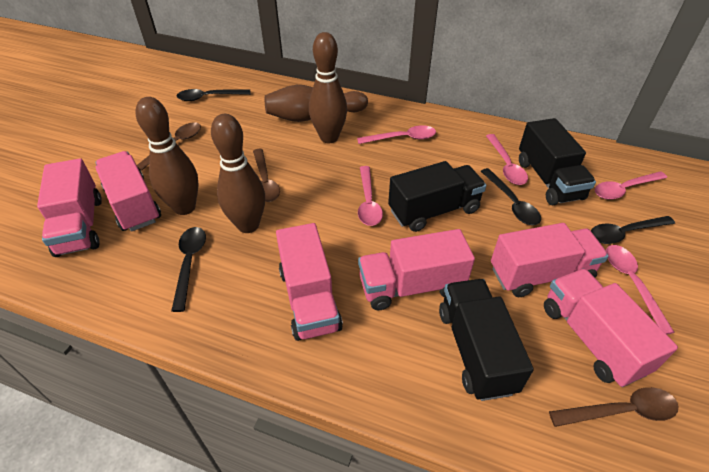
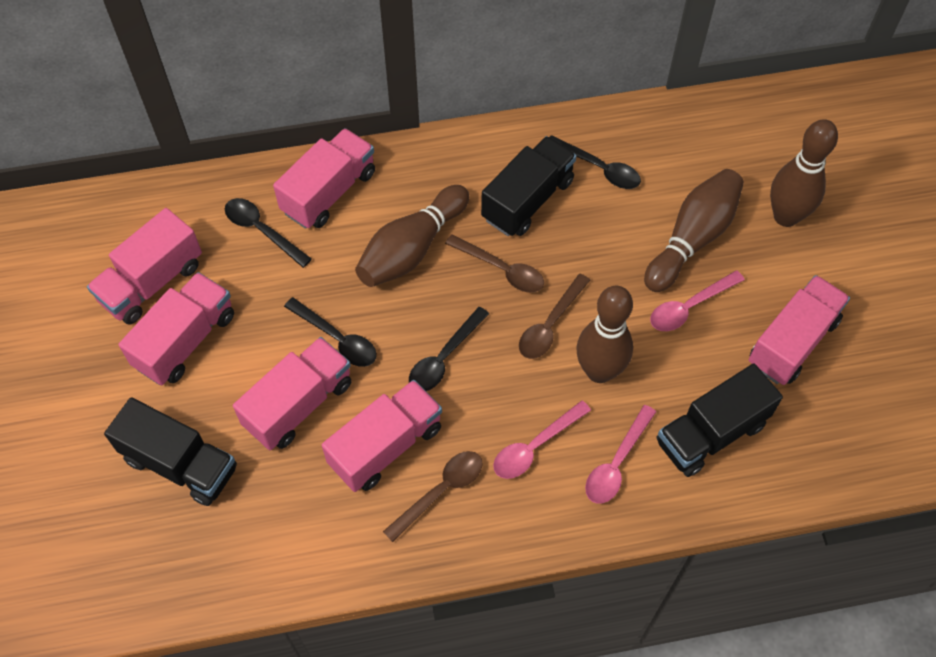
pink spoon: 5 -> 3

